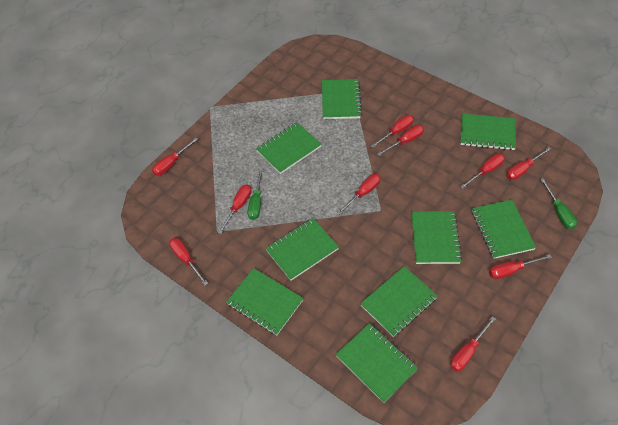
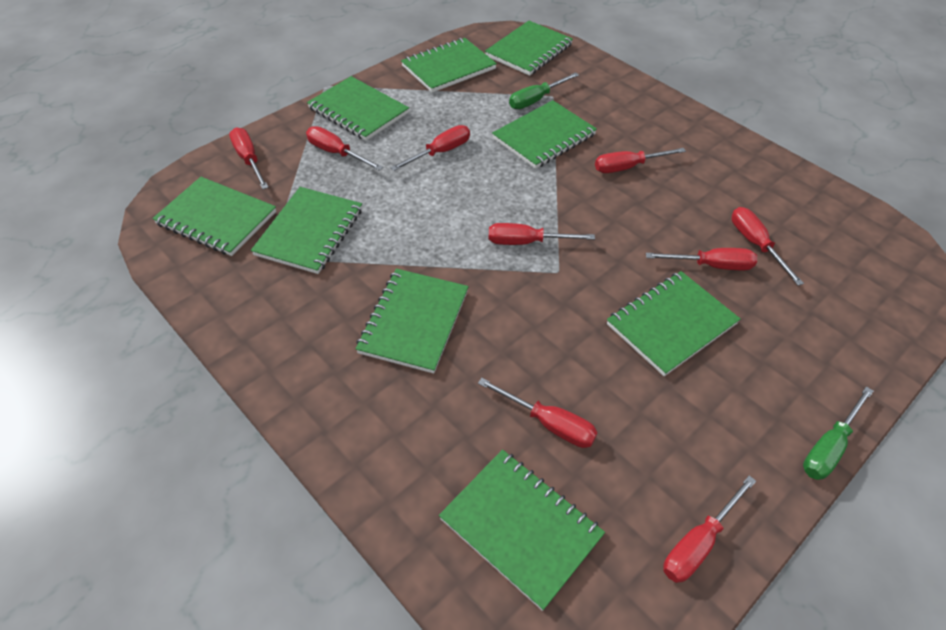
red screwdriver: 10 -> 9

